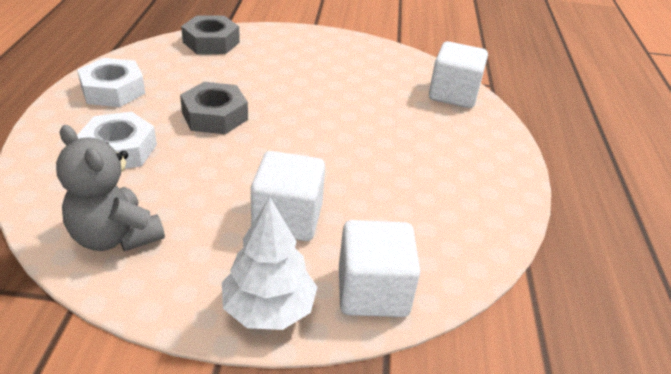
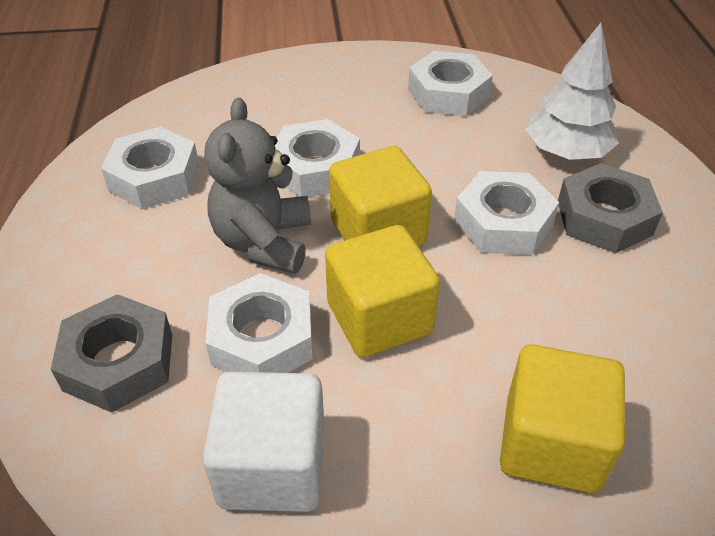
white cube: 3 -> 1
white nut: 2 -> 5
yellow cube: 0 -> 3

